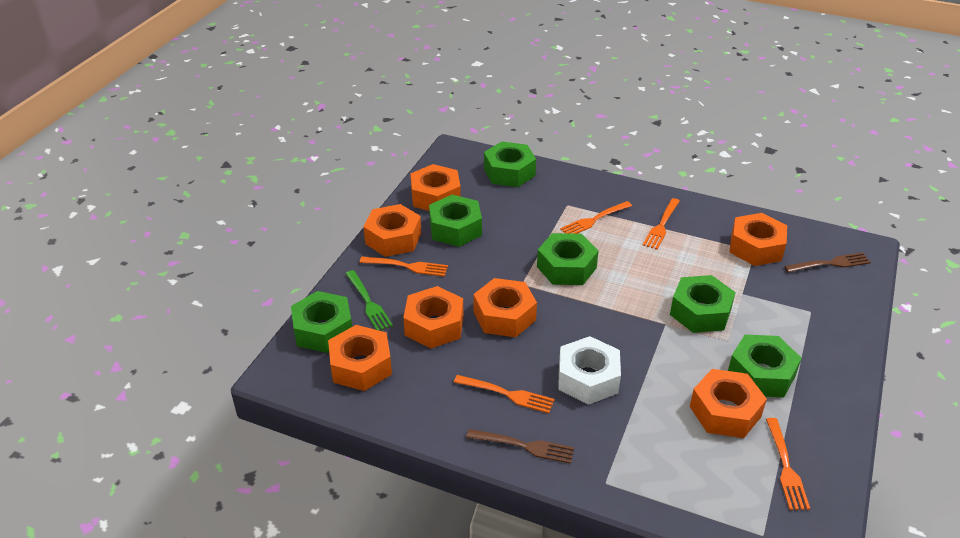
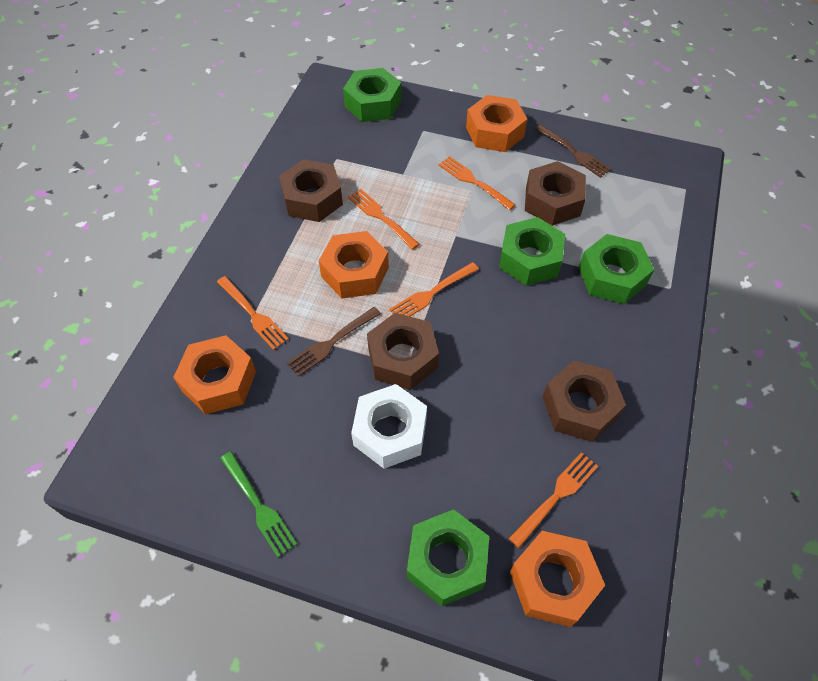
brown nut: 0 -> 4
green nut: 6 -> 4
orange nut: 7 -> 4

